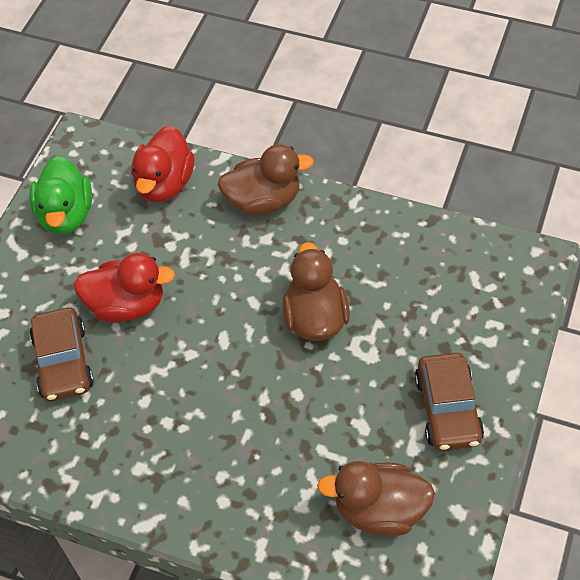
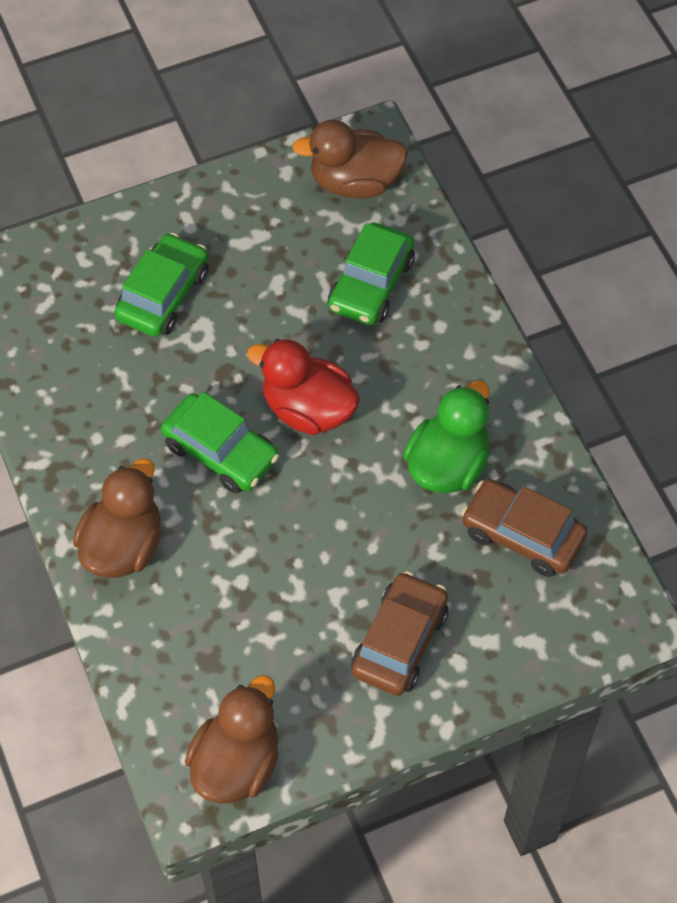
green car: 0 -> 3
red duck: 2 -> 1

